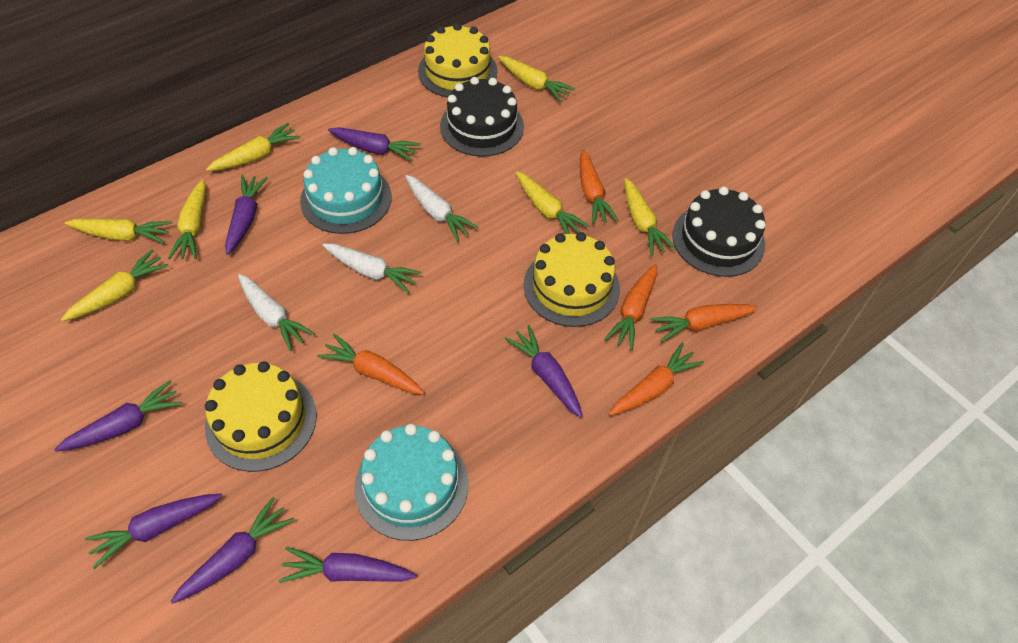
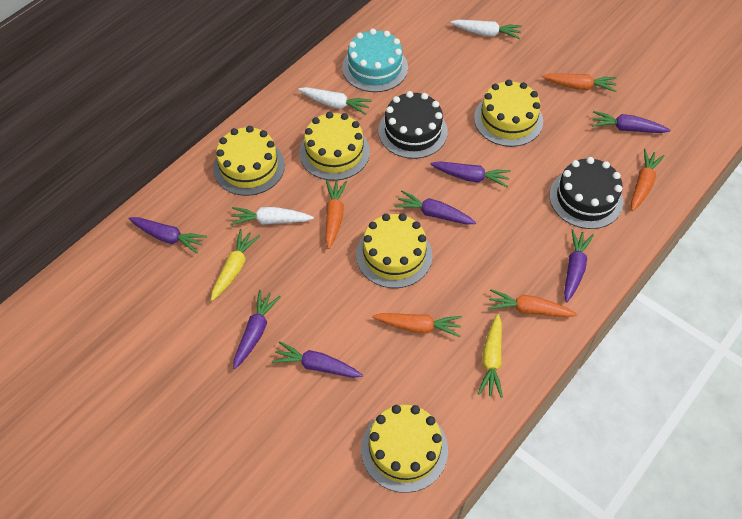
turquoise cake: 2 -> 1
yellow cake: 3 -> 5
yellow carrot: 7 -> 2

